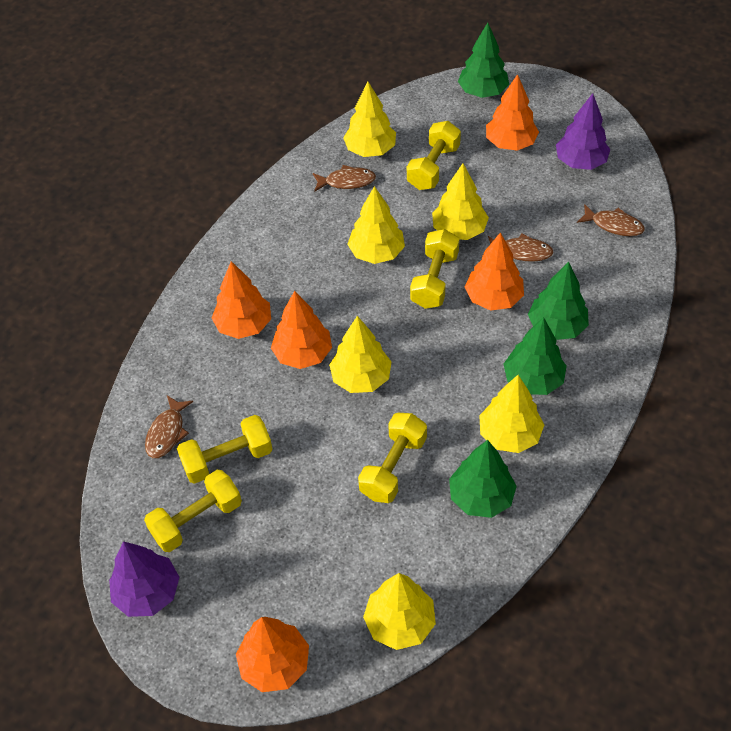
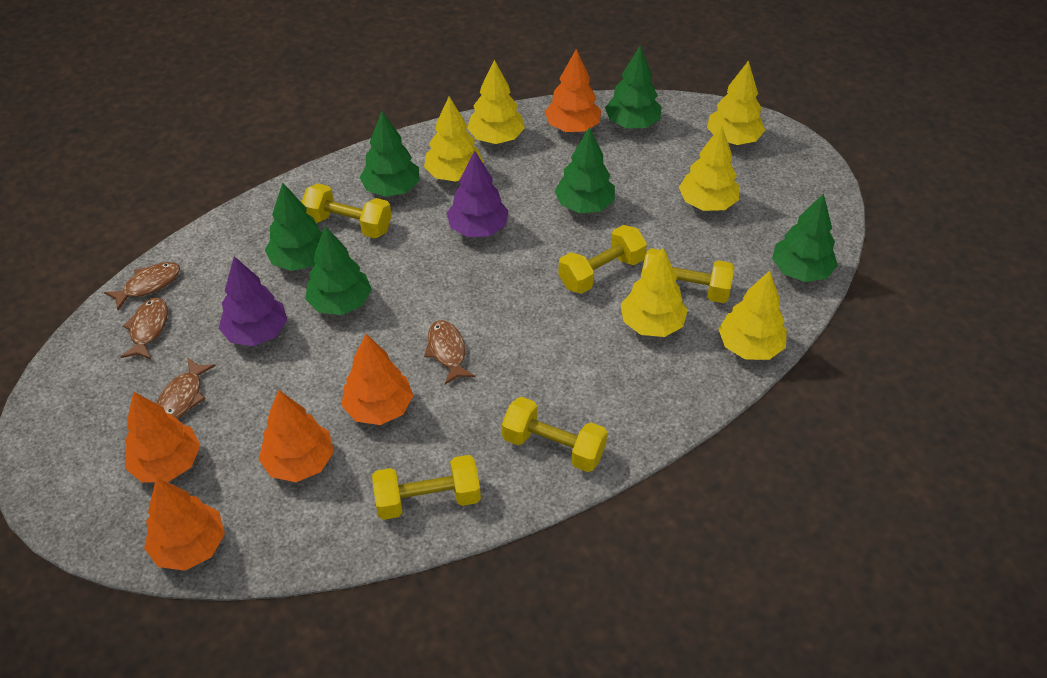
green tree: 4 -> 6

